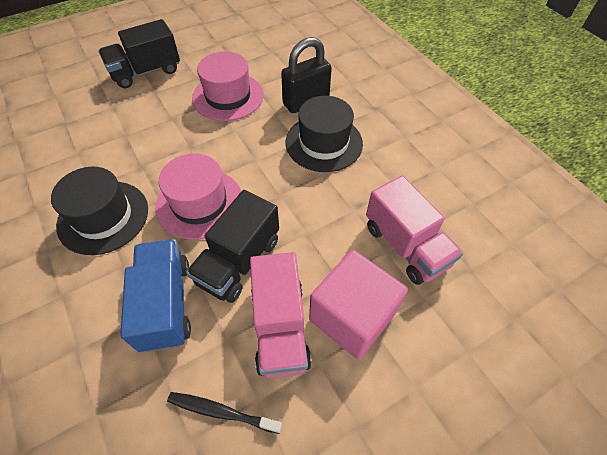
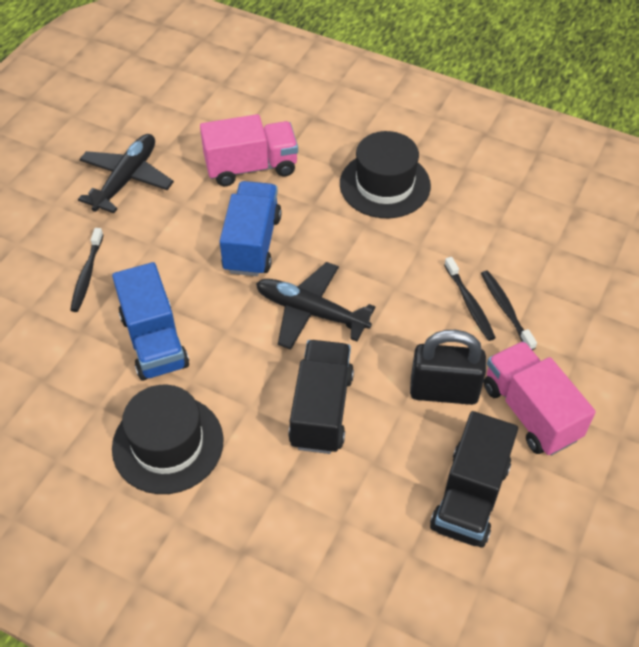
black plane: 0 -> 2
black toothbrush: 1 -> 3
blue truck: 1 -> 2
pink cube: 1 -> 0
pink hat: 2 -> 0

